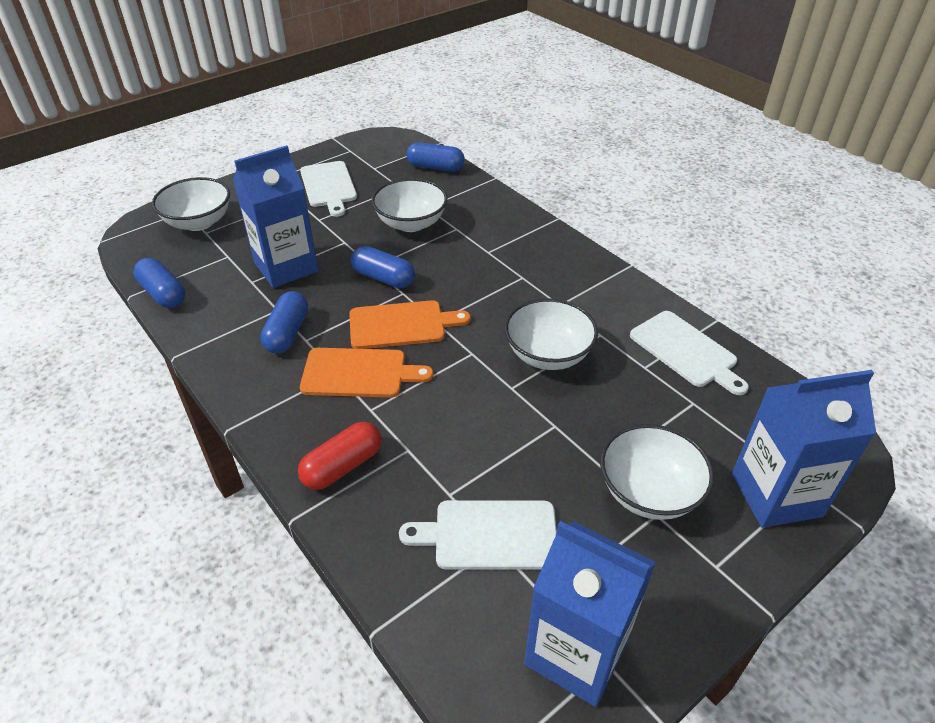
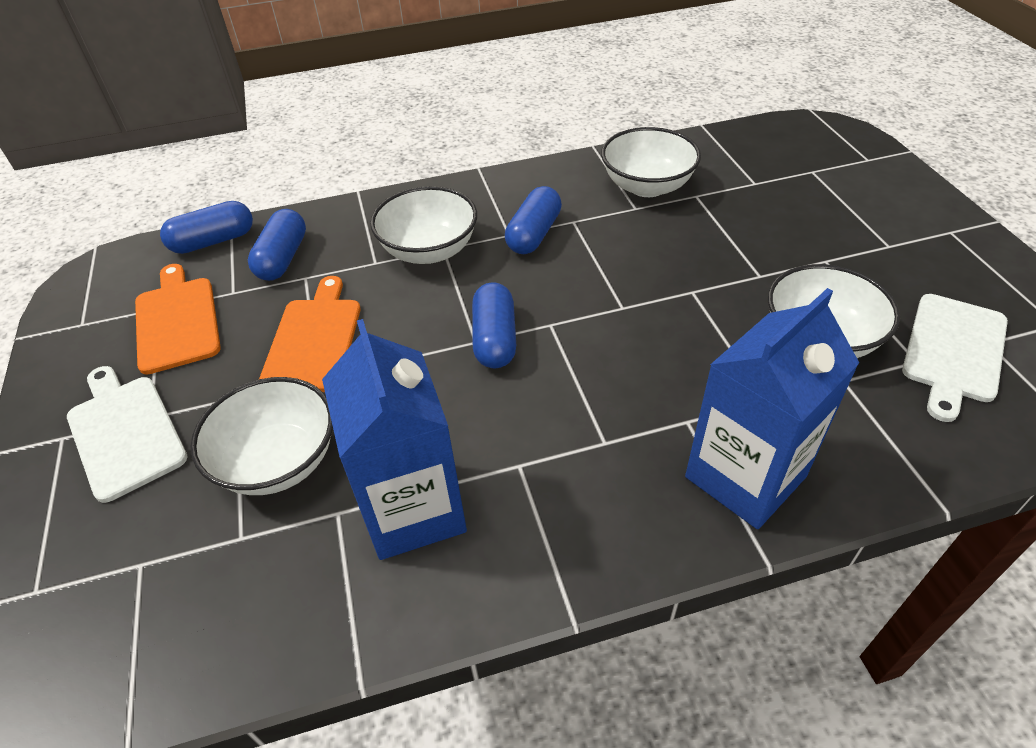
blue carton: 3 -> 2
red capsule: 1 -> 0
white cutting board: 3 -> 2

